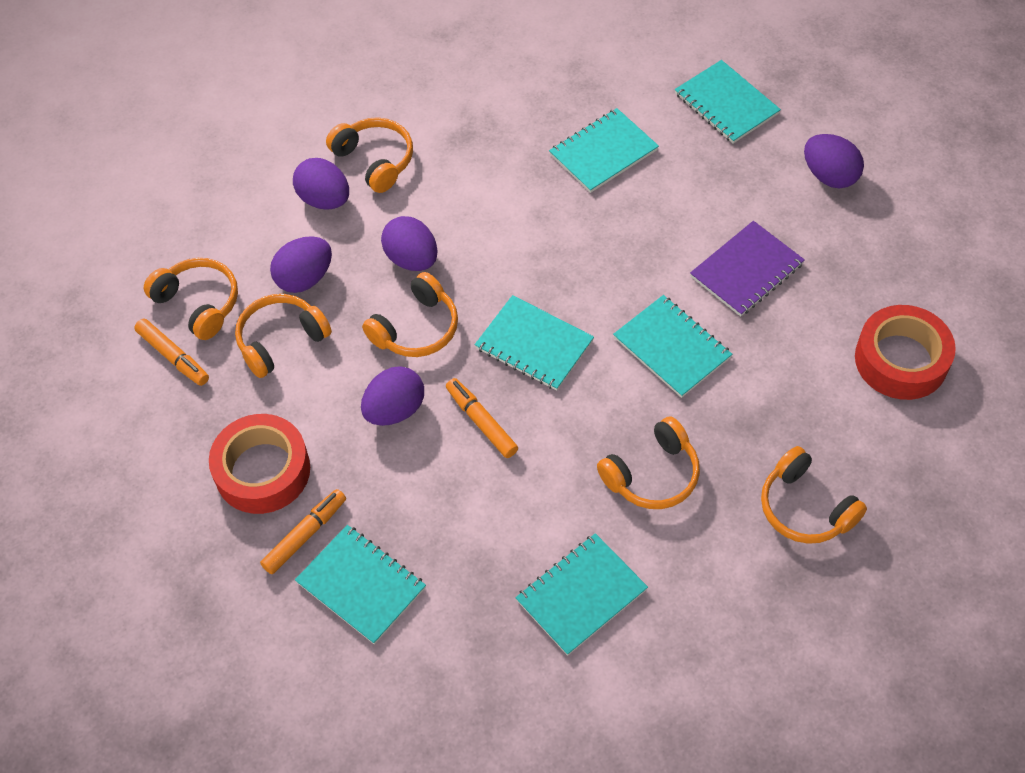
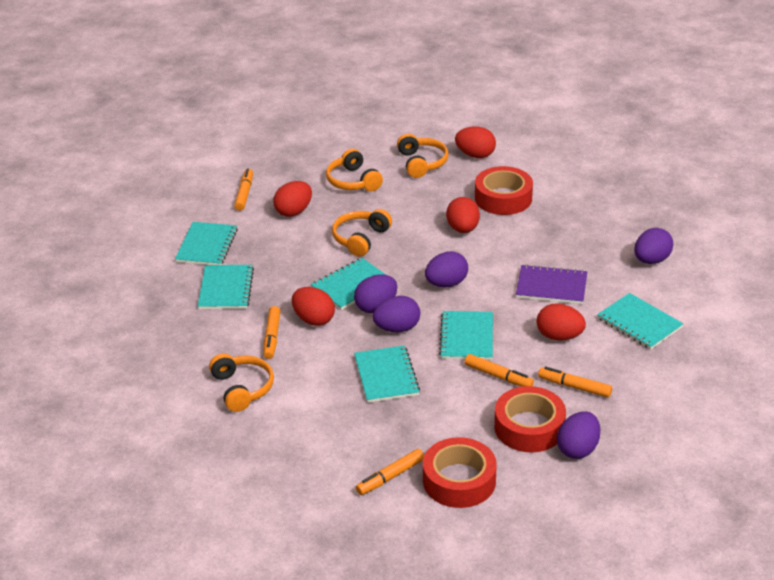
orange headphones: 6 -> 4
orange marker: 3 -> 5
red egg: 0 -> 5
red tape: 2 -> 3

